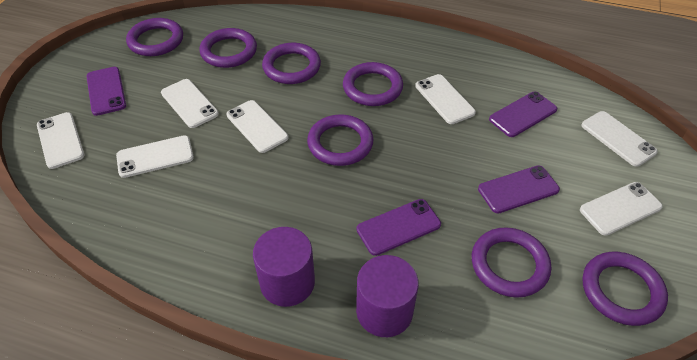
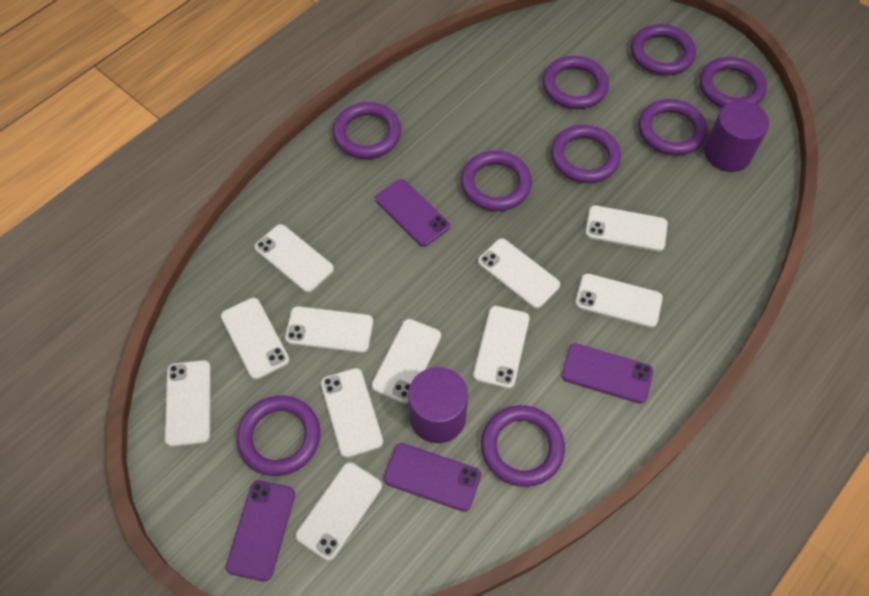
purple ring: 7 -> 9
white phone: 7 -> 11

